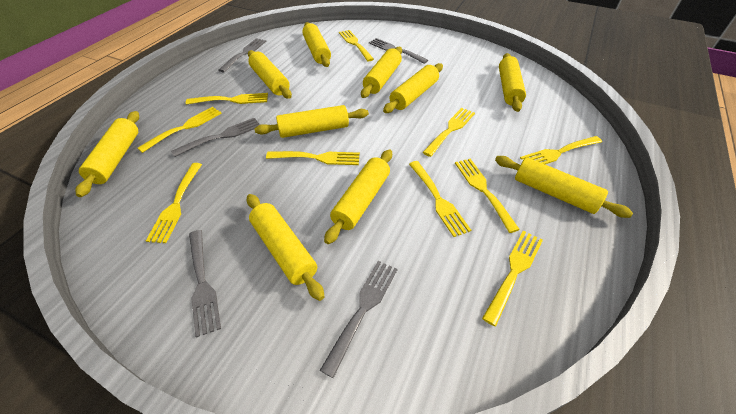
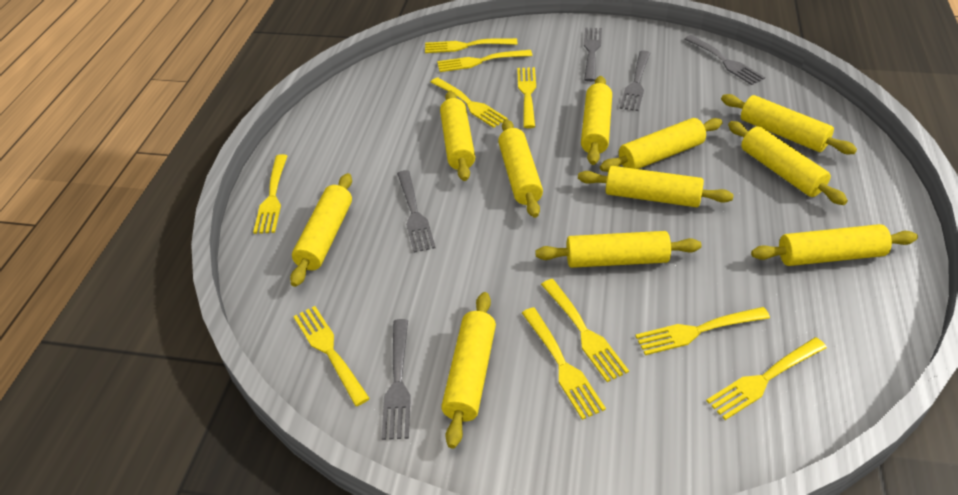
yellow rolling pin: 10 -> 11

